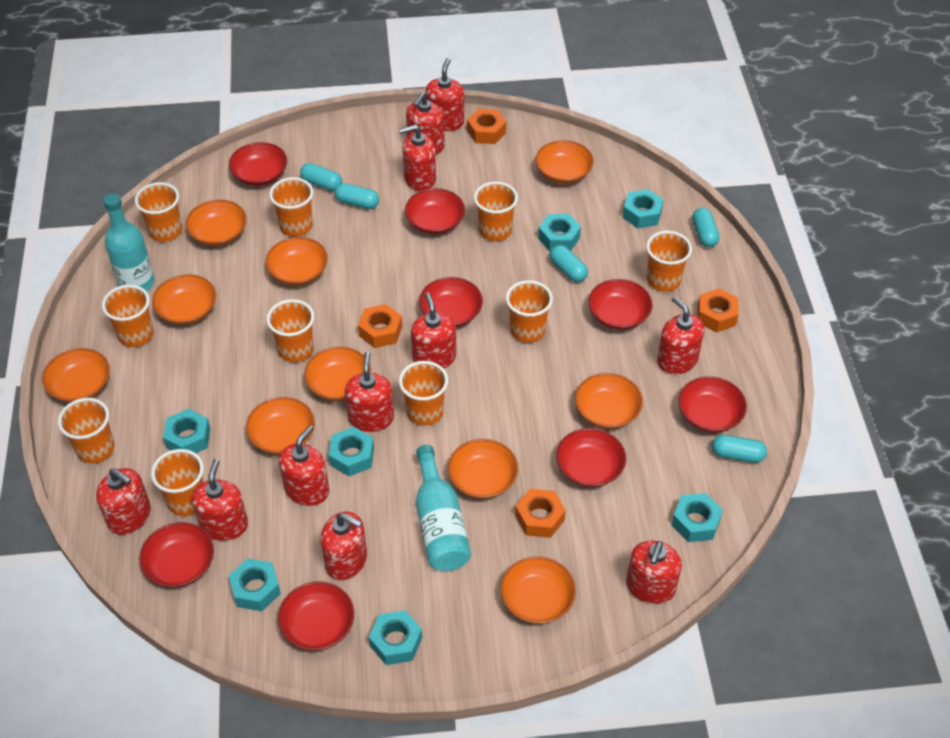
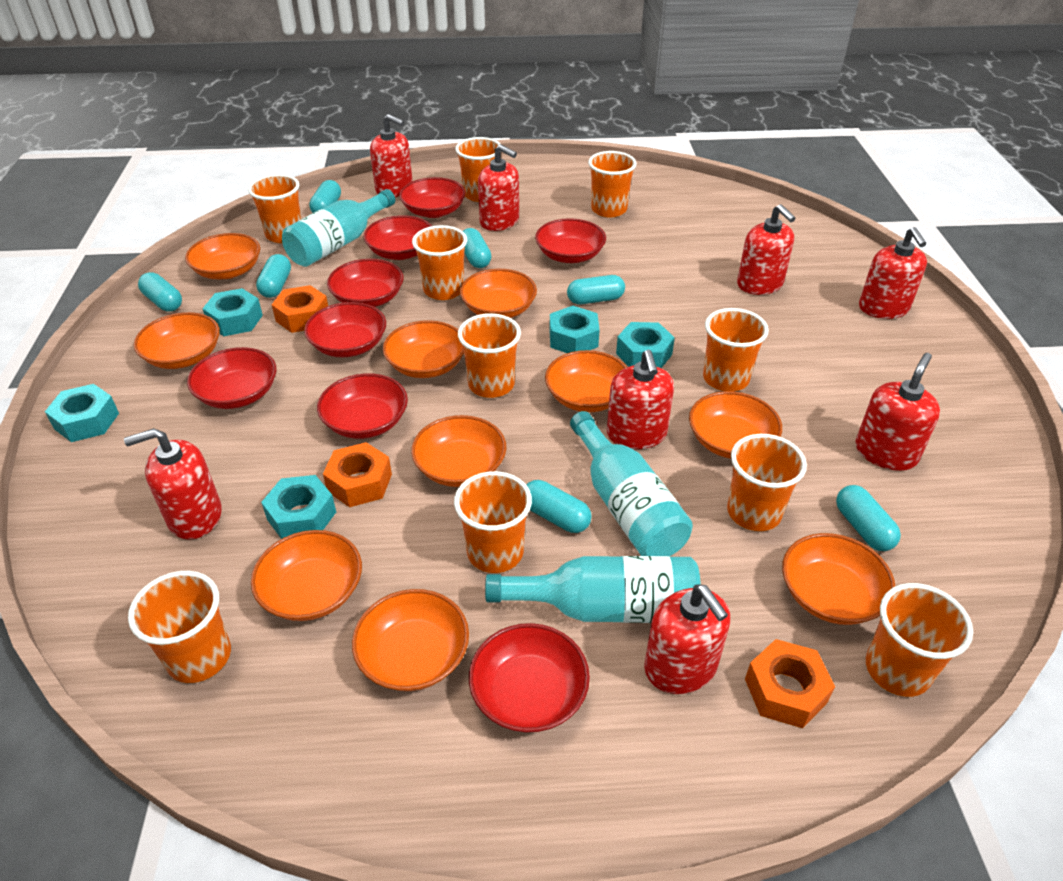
orange nut: 4 -> 3
red soap dispenser: 11 -> 8
turquoise bottle: 2 -> 3
turquoise capsule: 5 -> 7
turquoise nut: 7 -> 5

